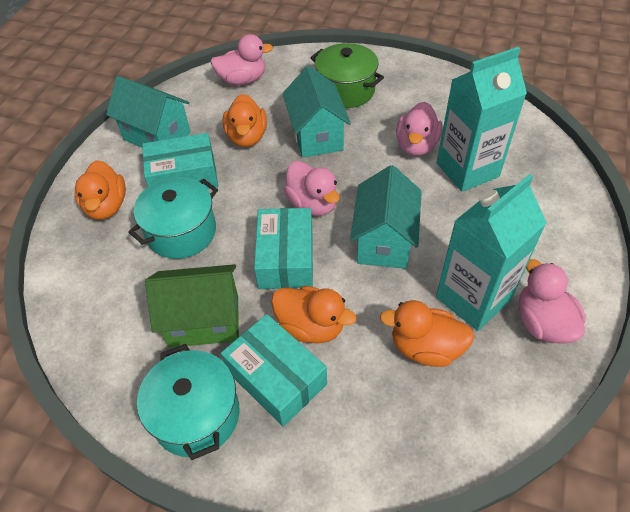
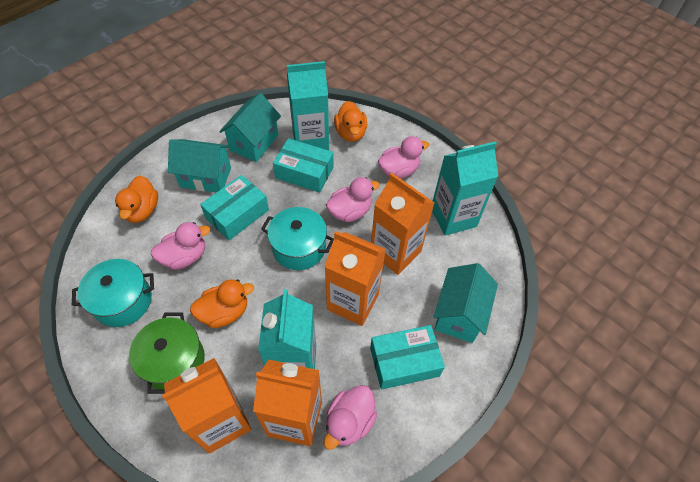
green house: 1 -> 0
orange carton: 0 -> 4
orange duck: 4 -> 3
turquoise carton: 2 -> 3

